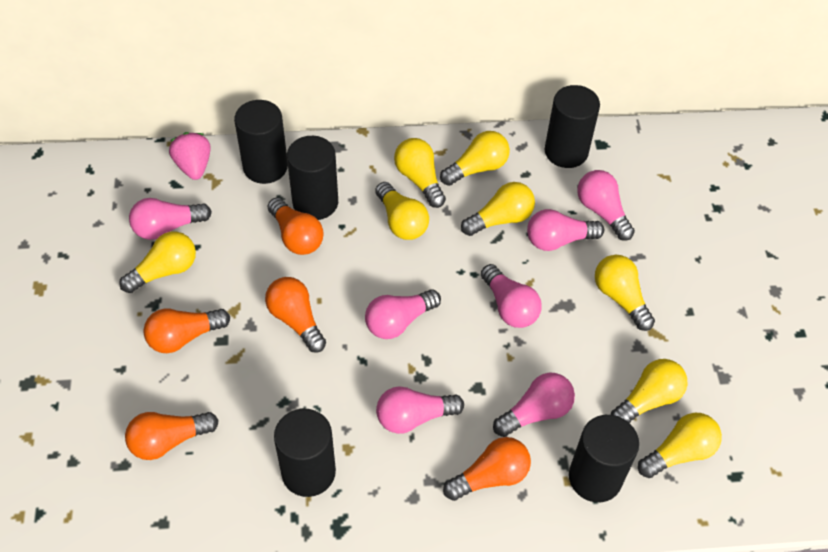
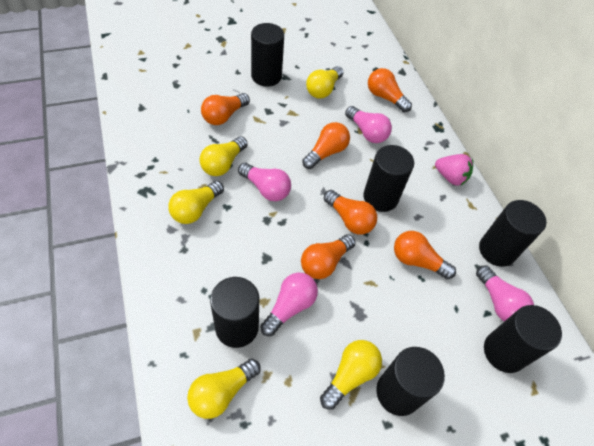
black cylinder: 5 -> 6
orange light bulb: 5 -> 6
pink light bulb: 7 -> 4
yellow light bulb: 8 -> 5

